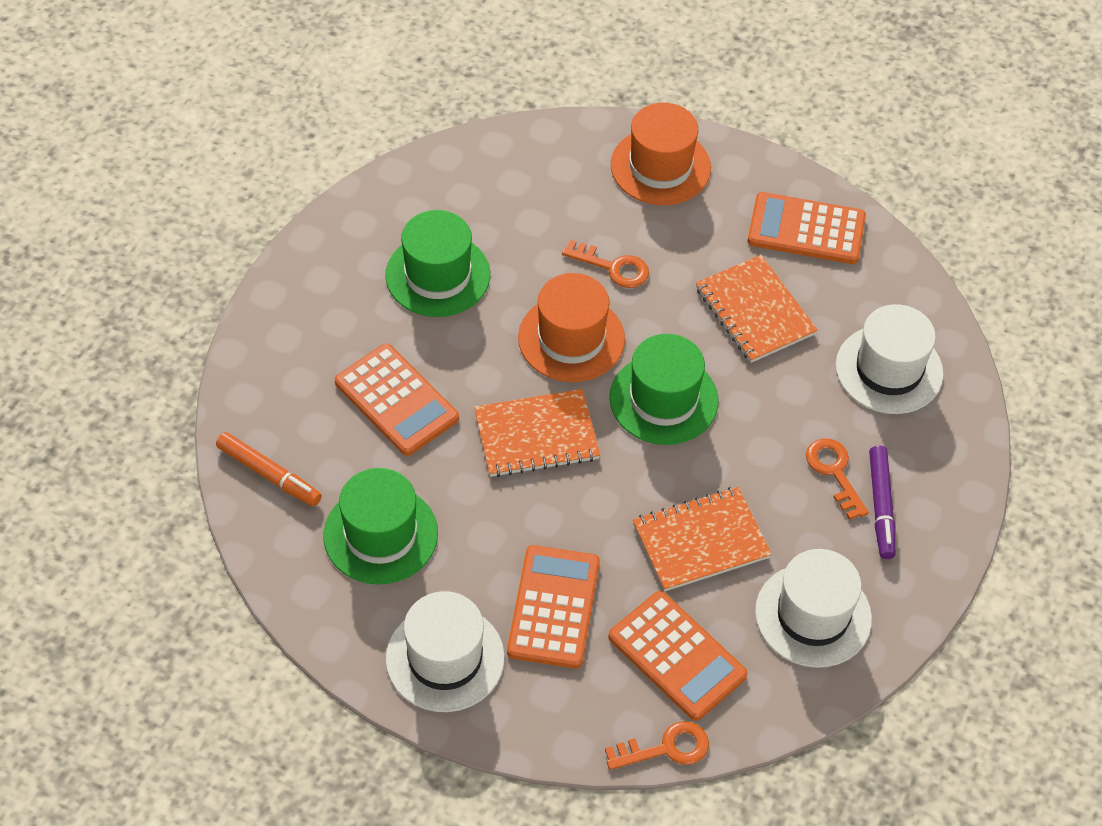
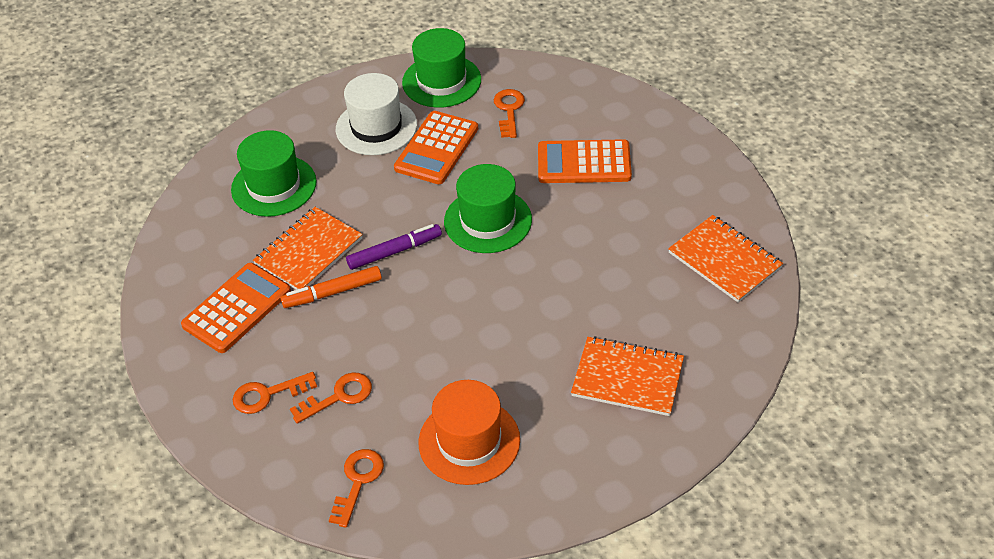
orange calculator: 4 -> 3
orange hat: 2 -> 1
orange key: 3 -> 4
white hat: 3 -> 1

